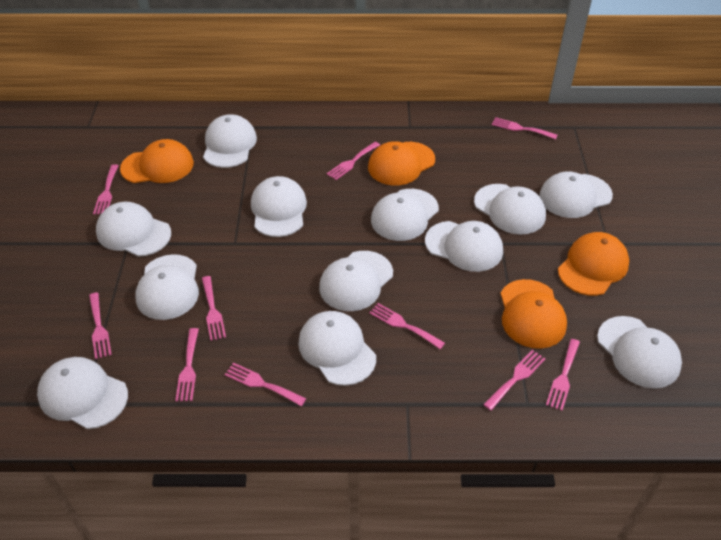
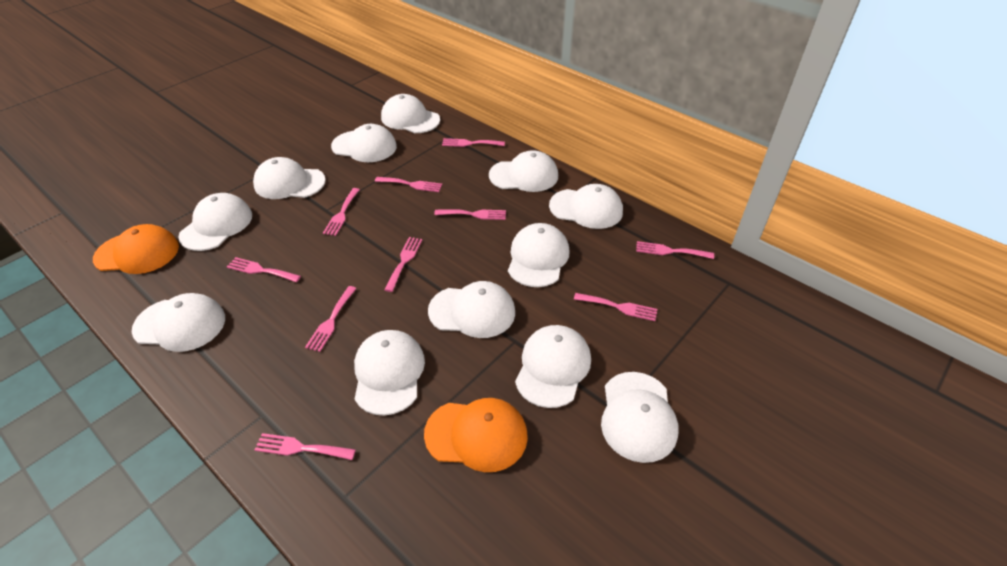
orange cap: 4 -> 2

